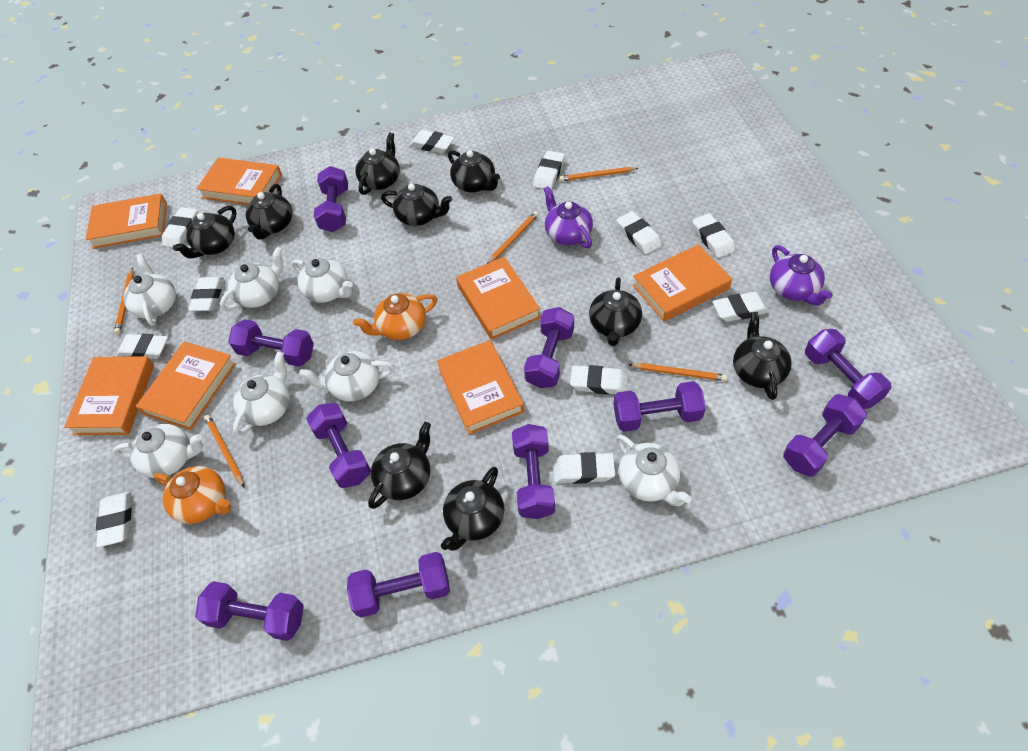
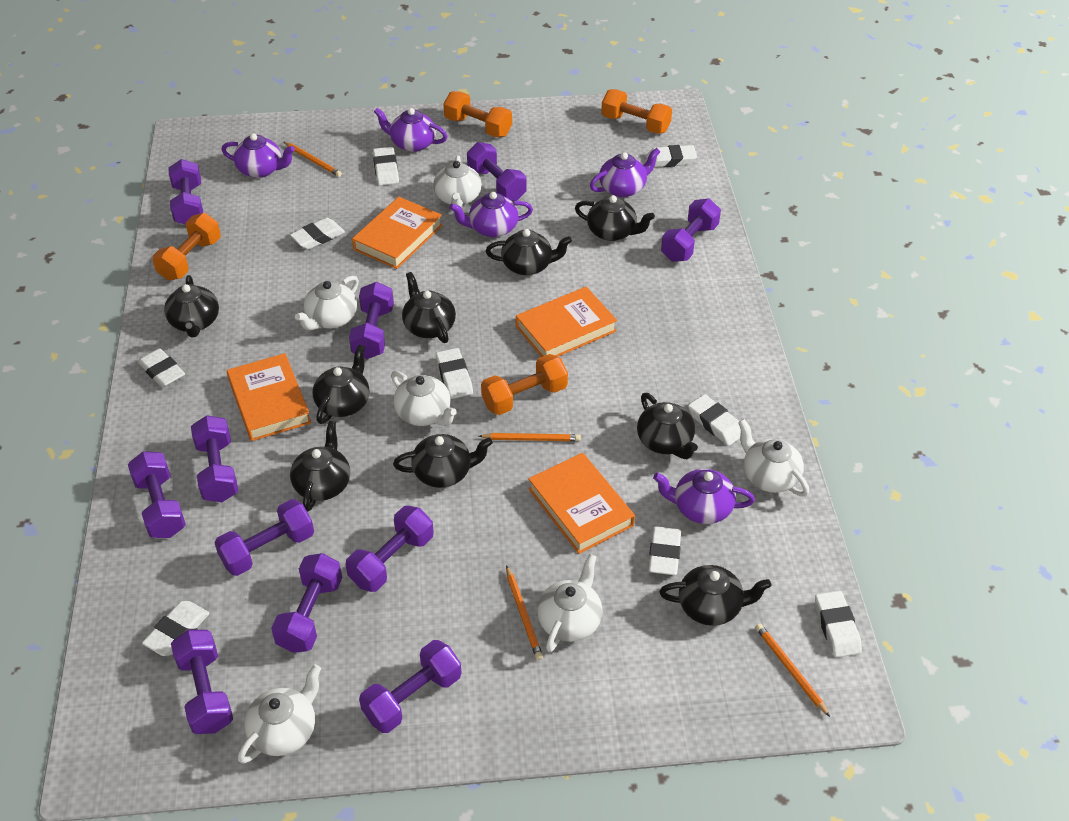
orange book: 7 -> 4
orange dumbbell: 0 -> 4
orange pencil: 5 -> 4
orange teapot: 2 -> 0
purple dumbbell: 10 -> 11
purple teapot: 2 -> 5
white eraser: 11 -> 9
white teapot: 7 -> 6

